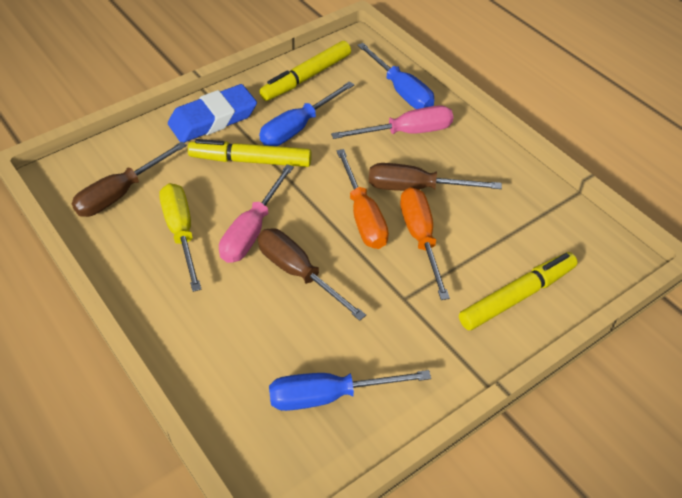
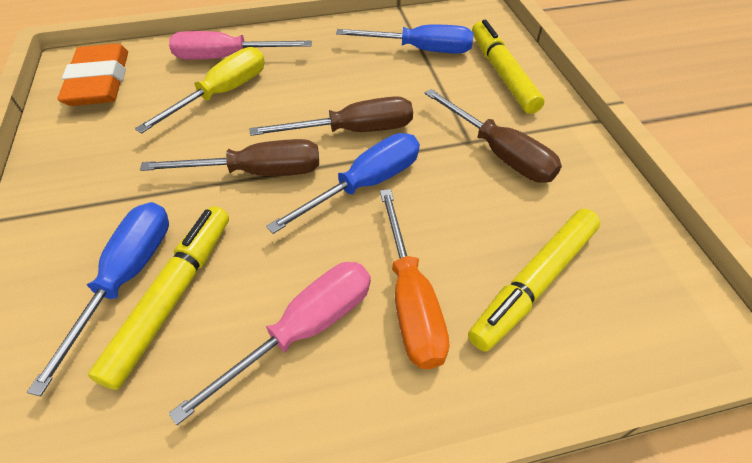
blue eraser: 1 -> 0
orange eraser: 0 -> 1
orange screwdriver: 2 -> 1

